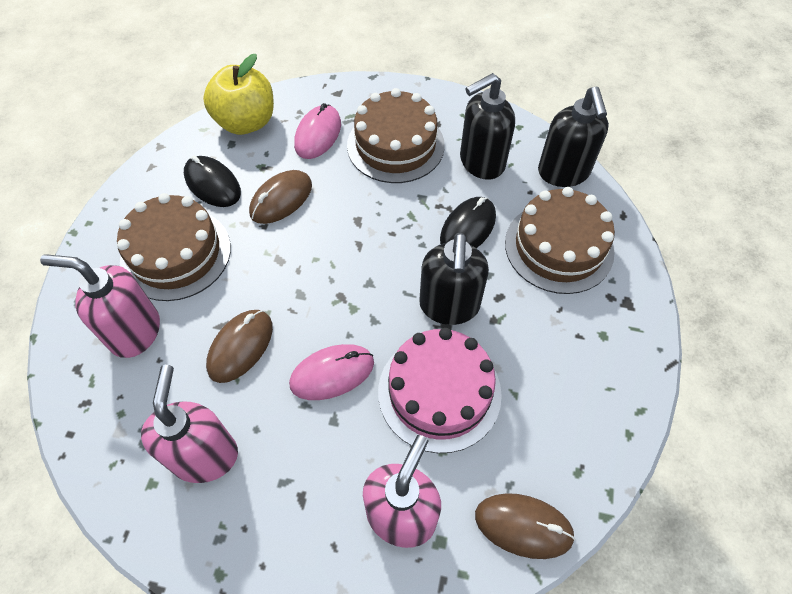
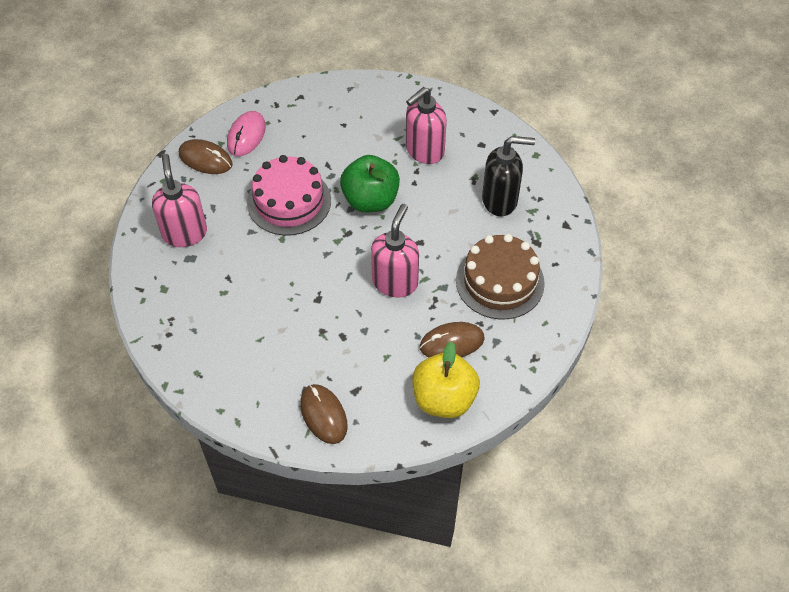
black mouse: 2 -> 0
black soap dispenser: 3 -> 1
brown cake: 3 -> 1
green apple: 0 -> 1
pink mouse: 2 -> 1

